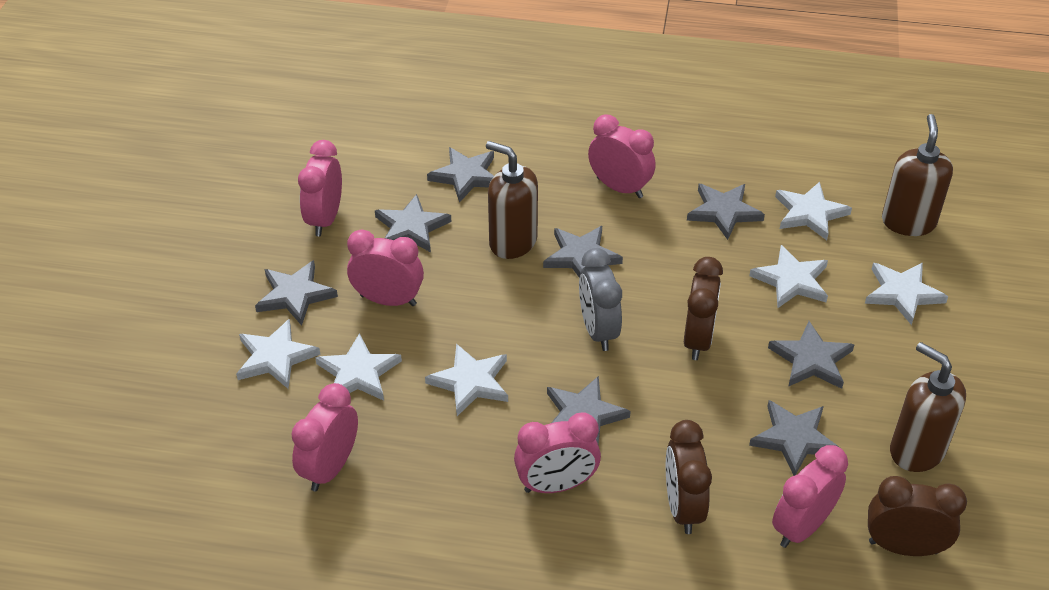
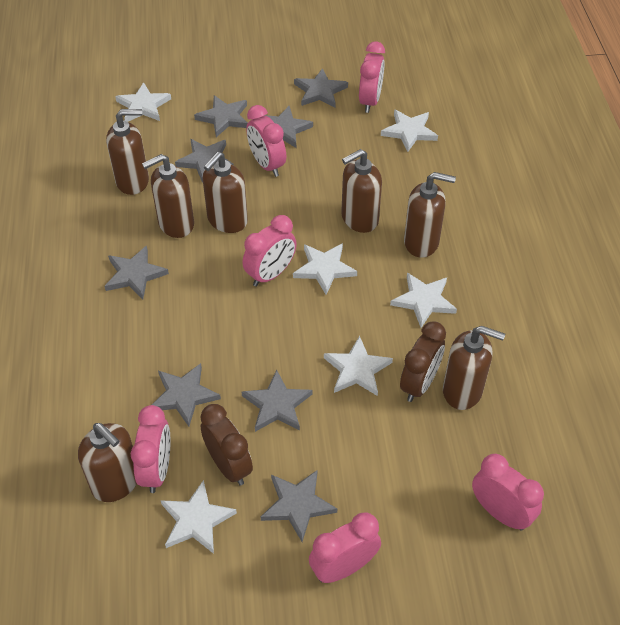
brown clock: 3 -> 2
brown soap dispenser: 3 -> 7
grey clock: 1 -> 0

